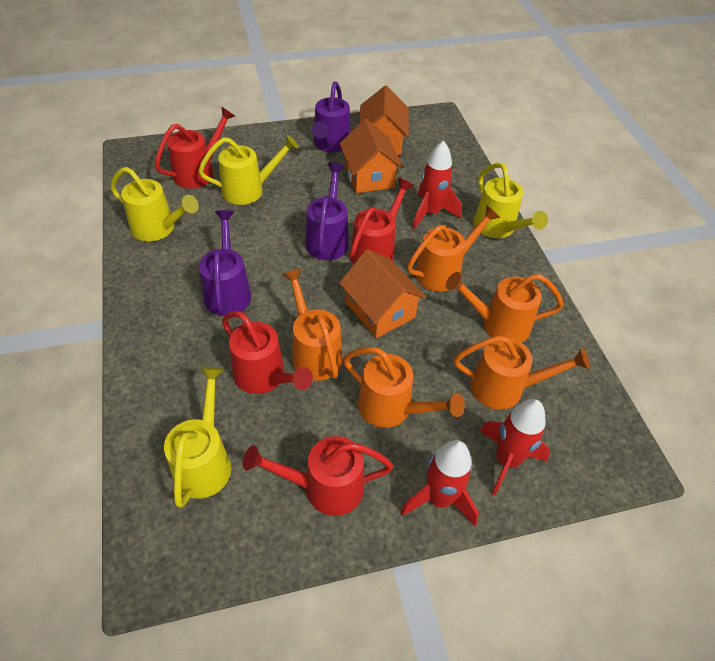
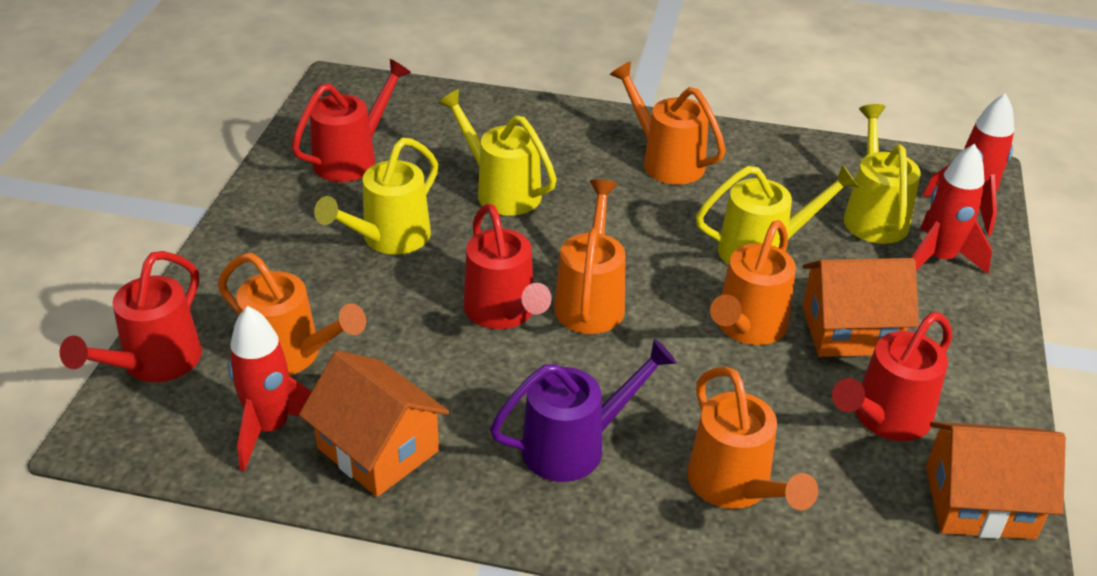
purple watering can: 3 -> 1

